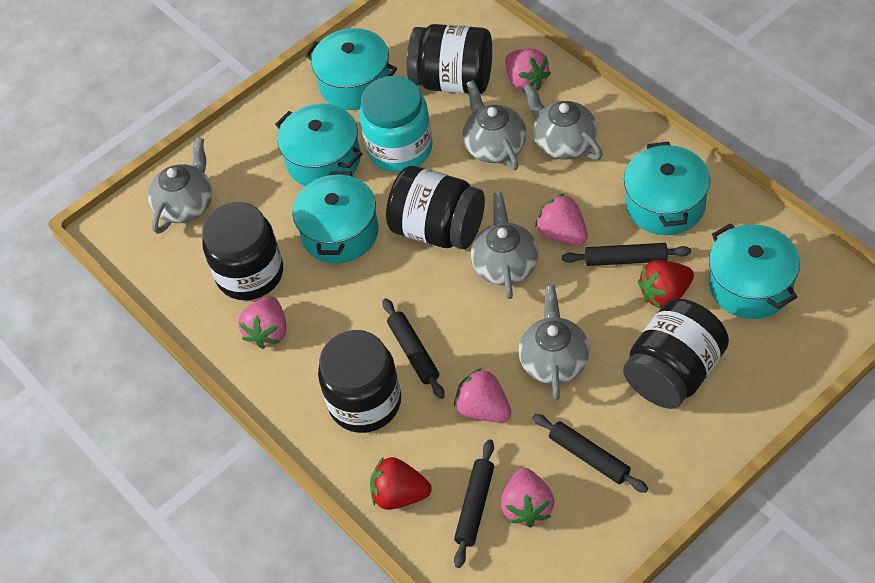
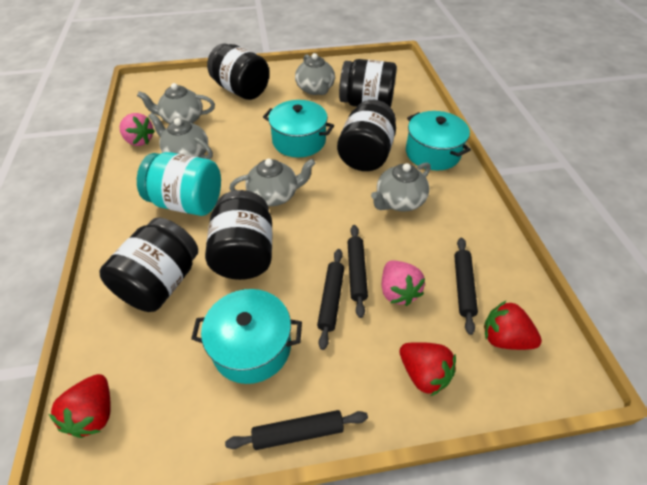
pink strawberry: 5 -> 2
red strawberry: 2 -> 3
turquoise pot: 5 -> 3

